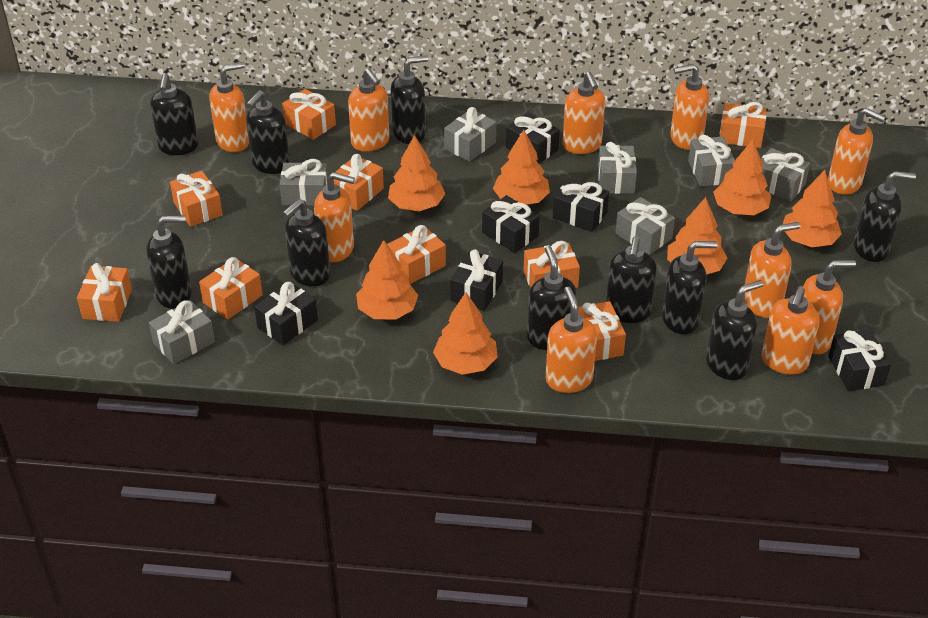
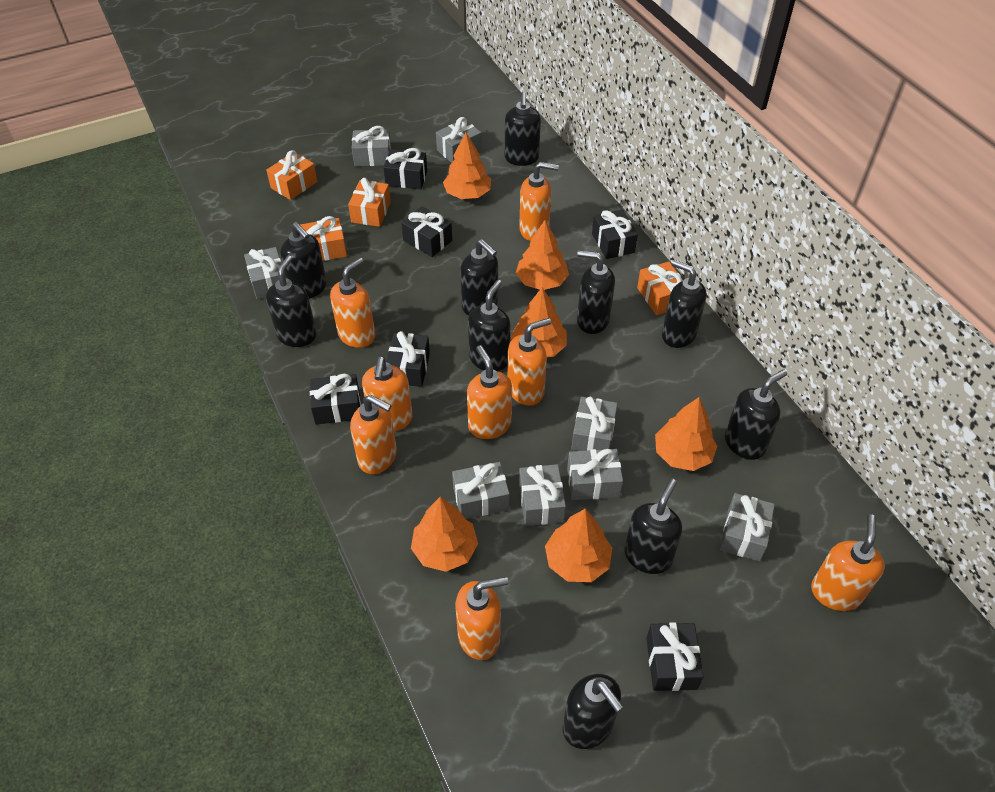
grey gift: 7 -> 8
orange gift: 9 -> 4
orange soap dispenser: 10 -> 8
orange tree: 7 -> 6

